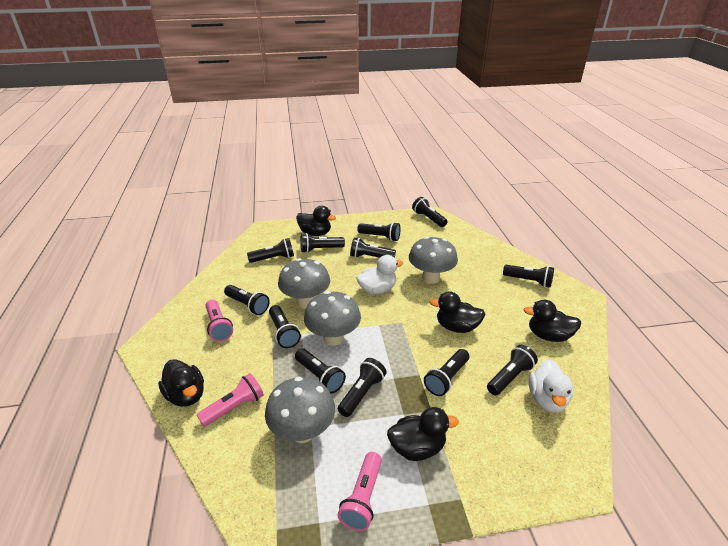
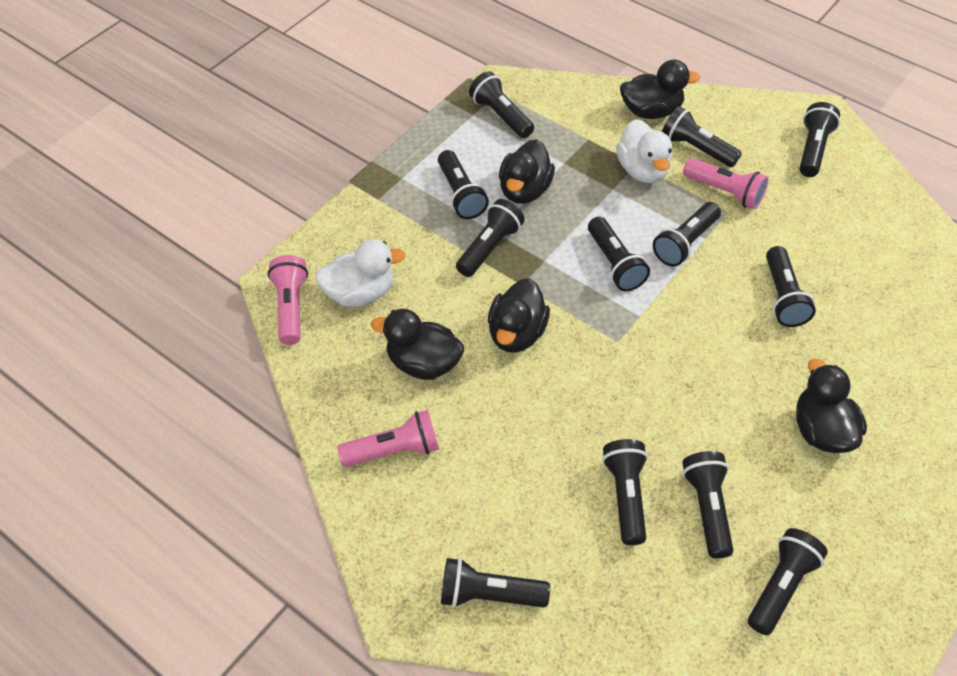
grey mushroom: 4 -> 0

